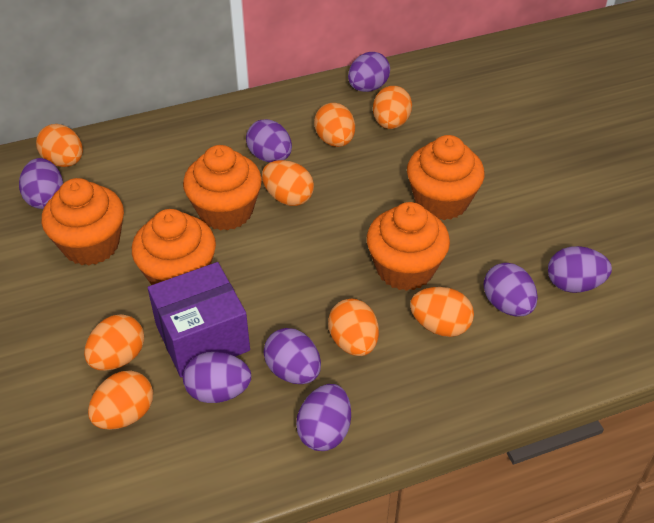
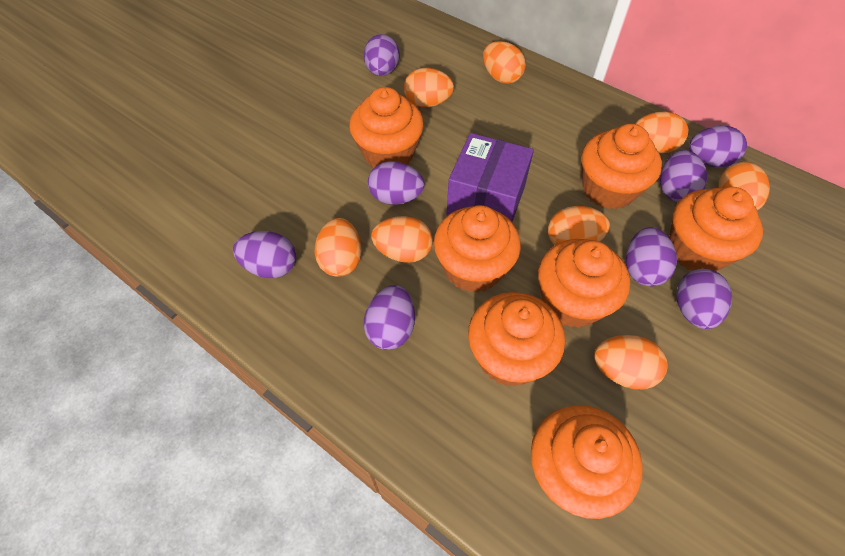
orange cupcake: 5 -> 7

